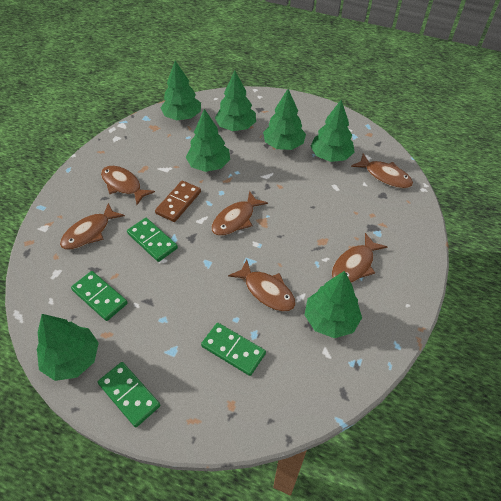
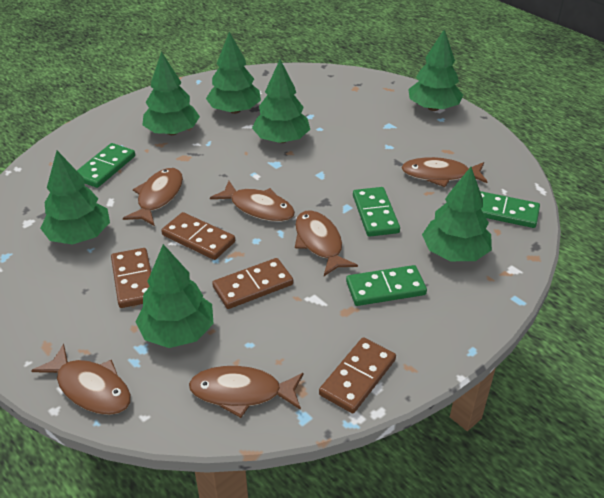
brown domino: 1 -> 4

